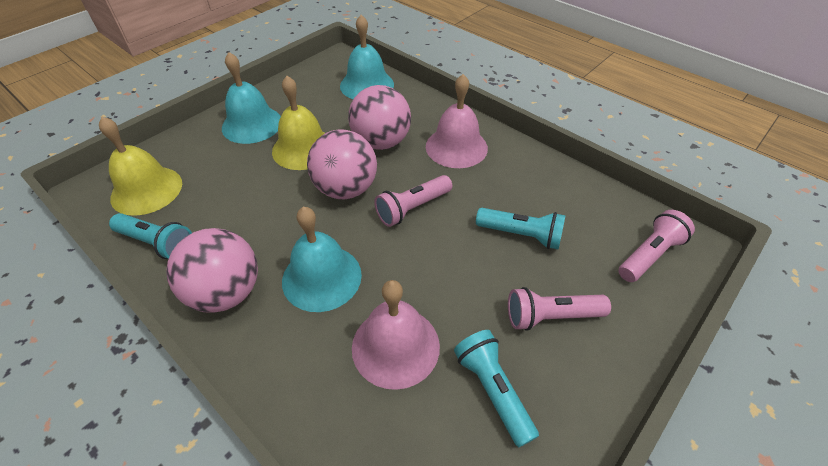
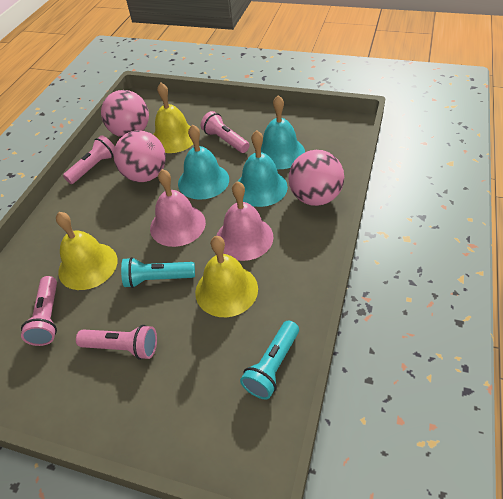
pink flashlight: 3 -> 4
turquoise flashlight: 3 -> 2
yellow bell: 2 -> 3

